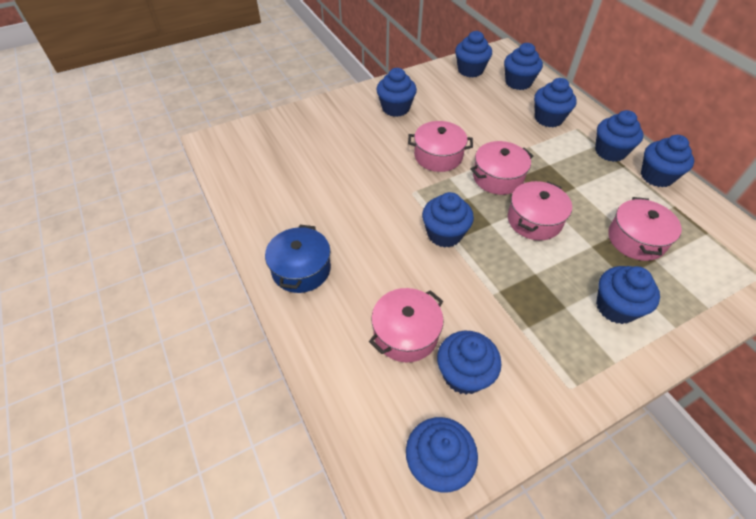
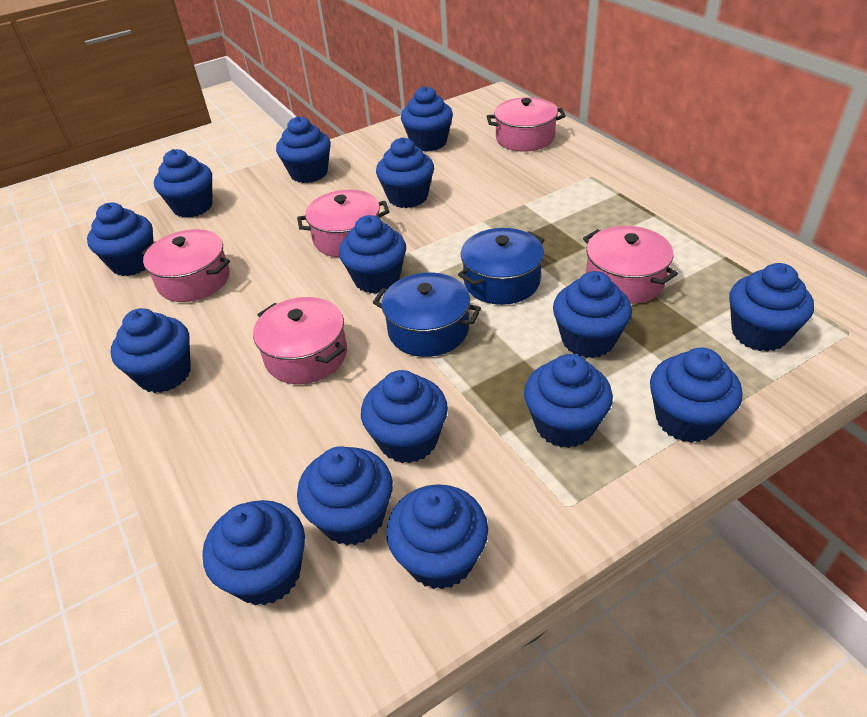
blue cupcake: 10 -> 15
blue pot: 1 -> 2

